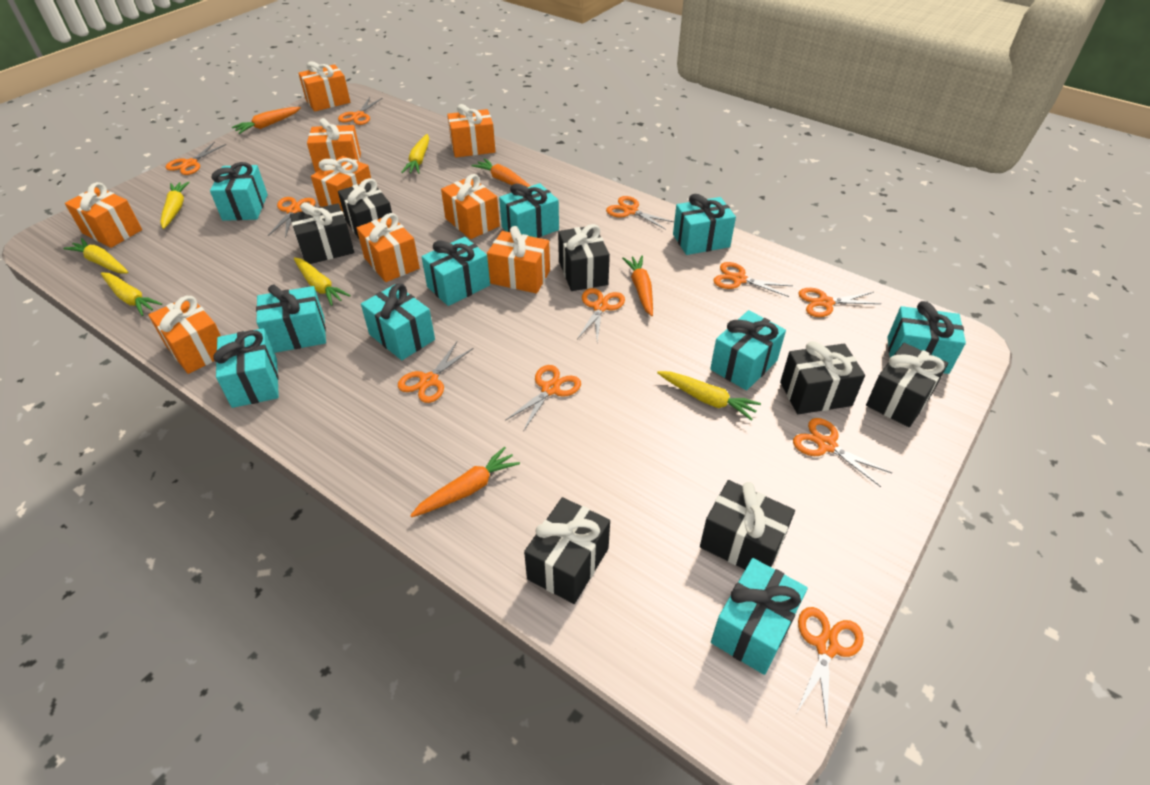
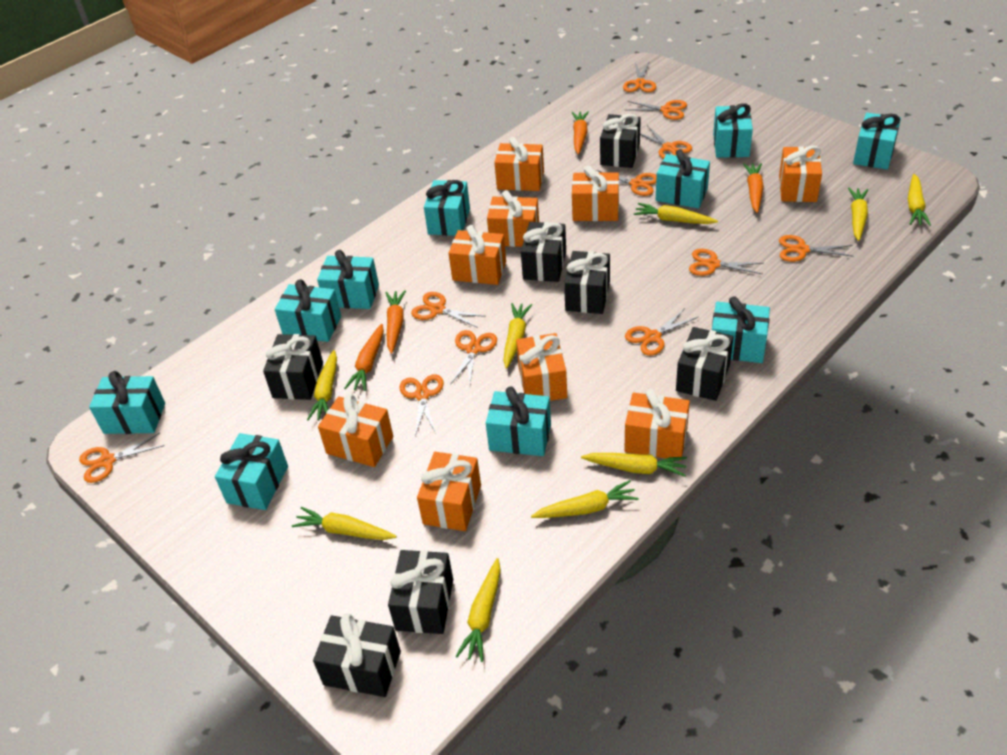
yellow carrot: 6 -> 9

